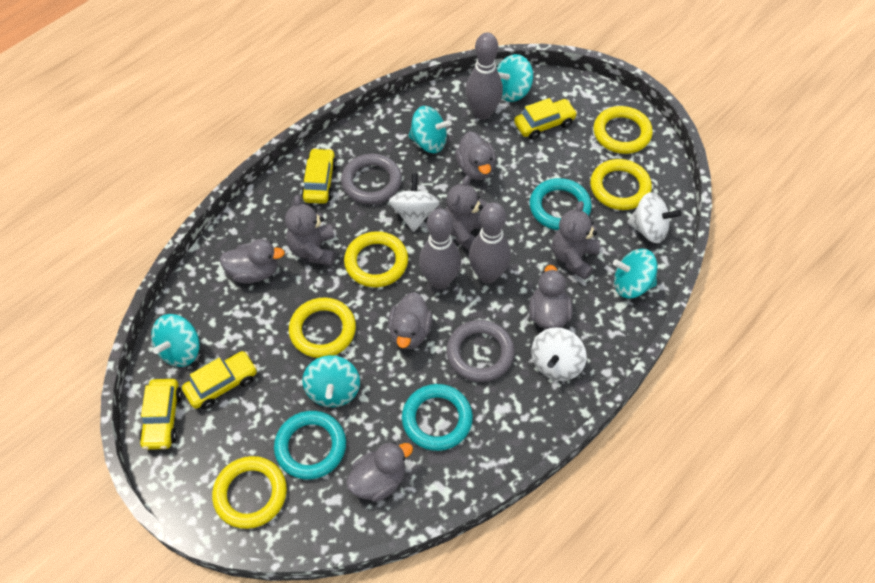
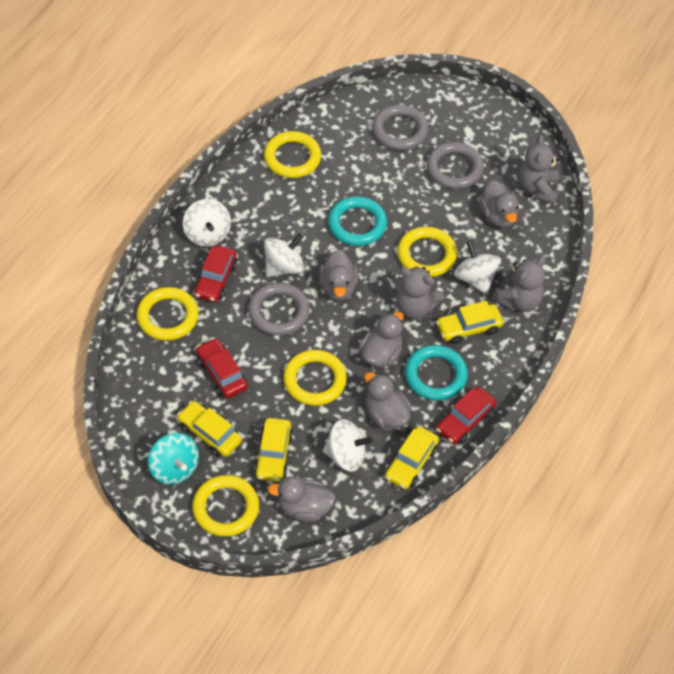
grey bowling pin: 3 -> 0
grey ring: 2 -> 3
red car: 0 -> 3
turquoise ring: 3 -> 2
turquoise spinning top: 5 -> 1
white spinning top: 3 -> 4

